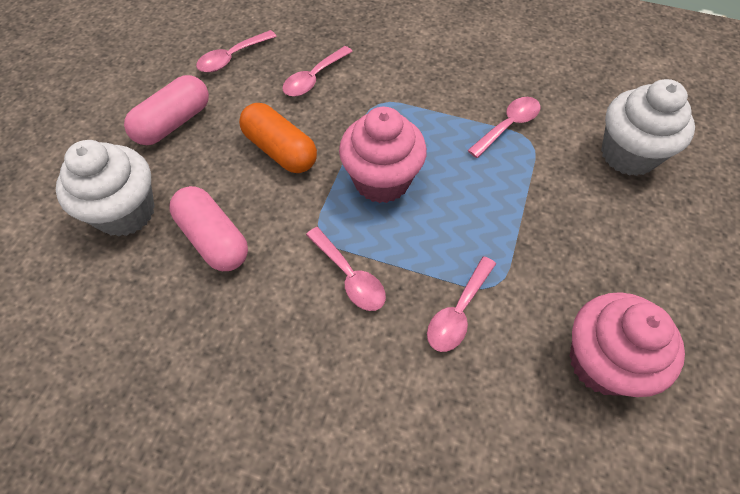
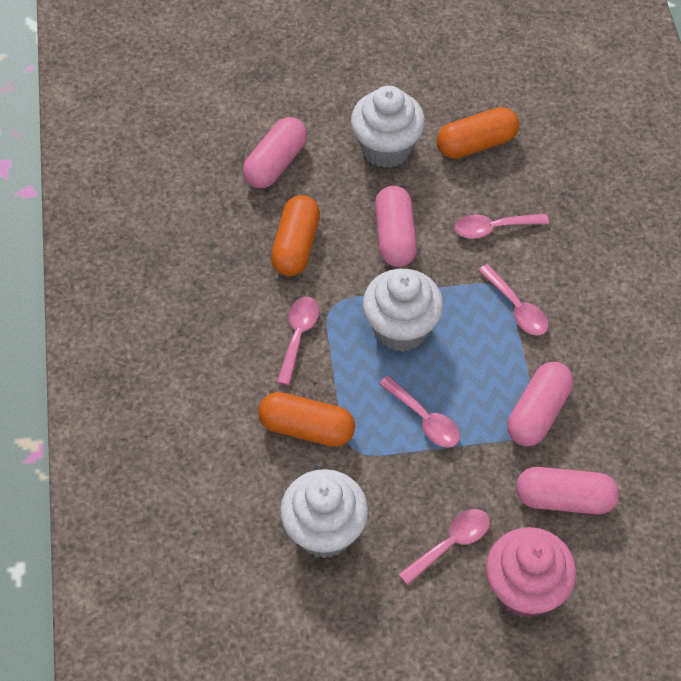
orange capsule: 1 -> 3
pink capsule: 2 -> 4
pink cupcake: 2 -> 1
white cupcake: 2 -> 3

